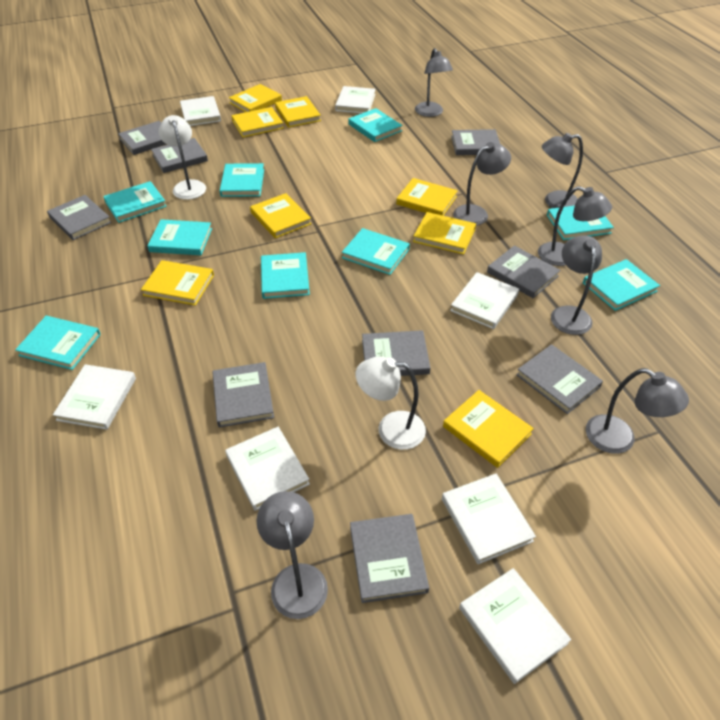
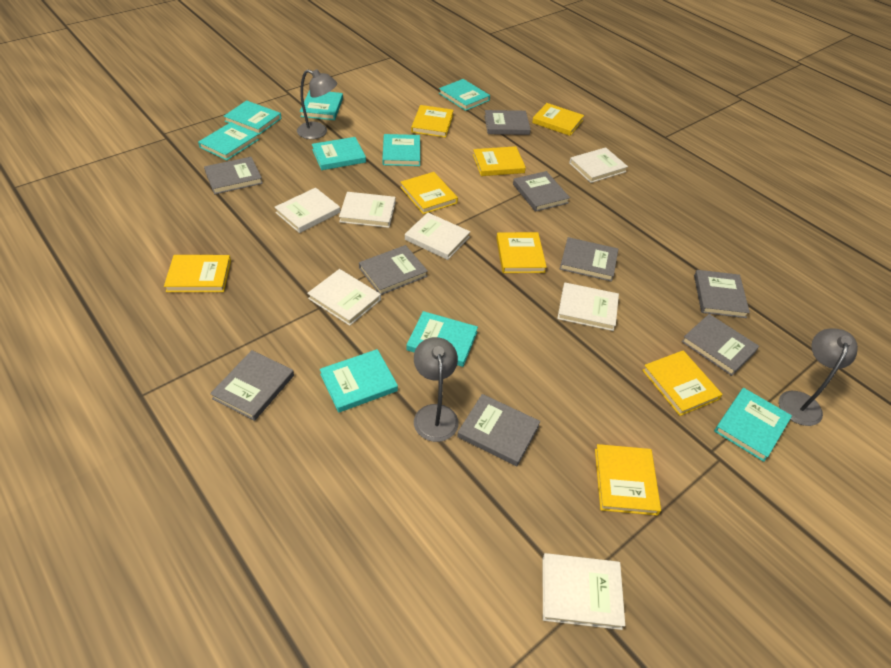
grey lamp: 7 -> 3
white lamp: 2 -> 0

